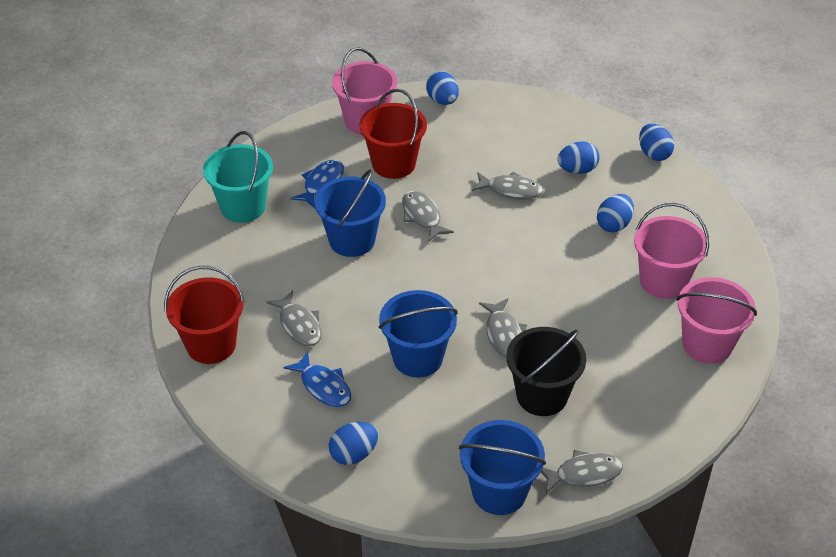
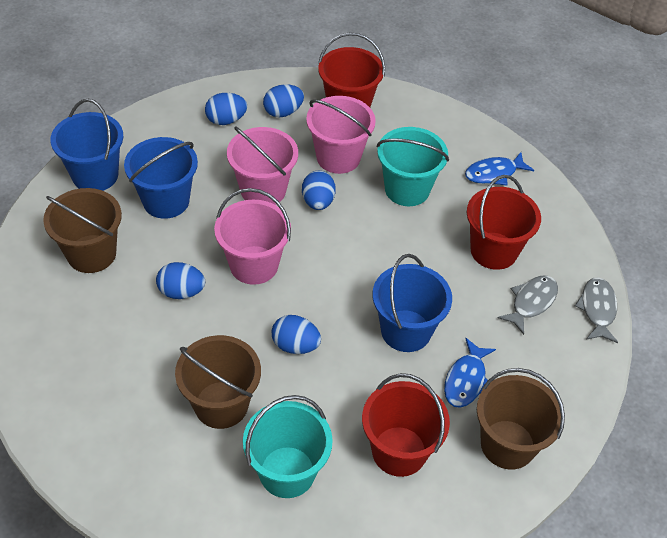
black bucket: 1 -> 0
brown bucket: 0 -> 3
grey fish: 5 -> 2
red bucket: 2 -> 3
turquoise bucket: 1 -> 2

